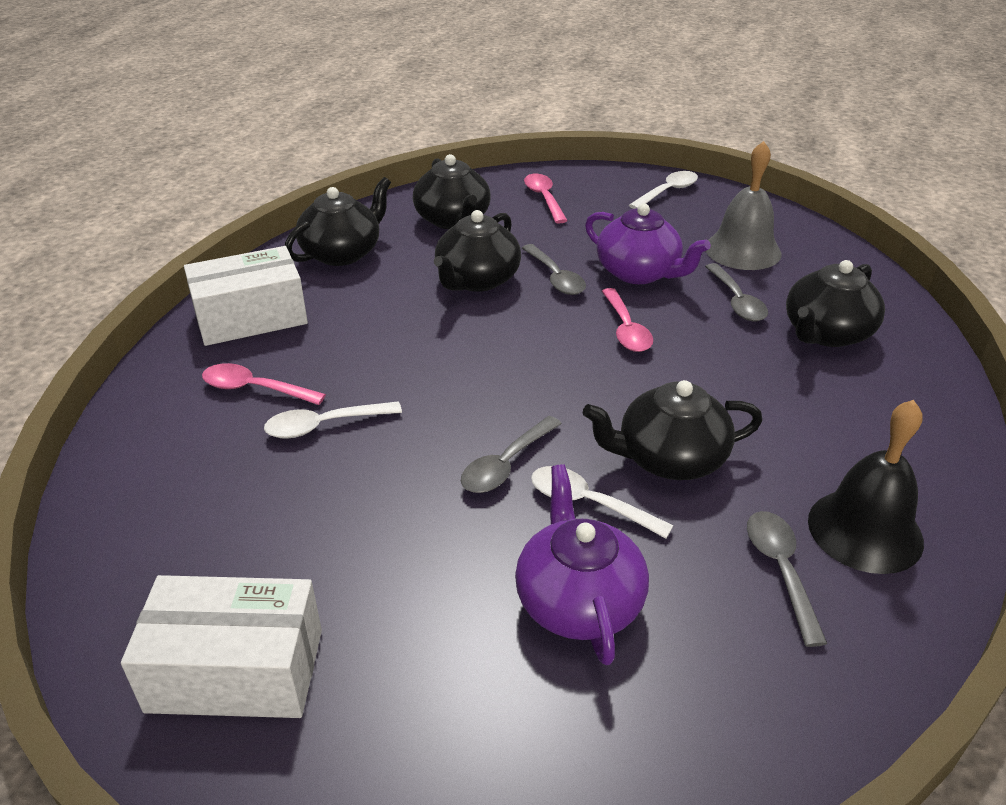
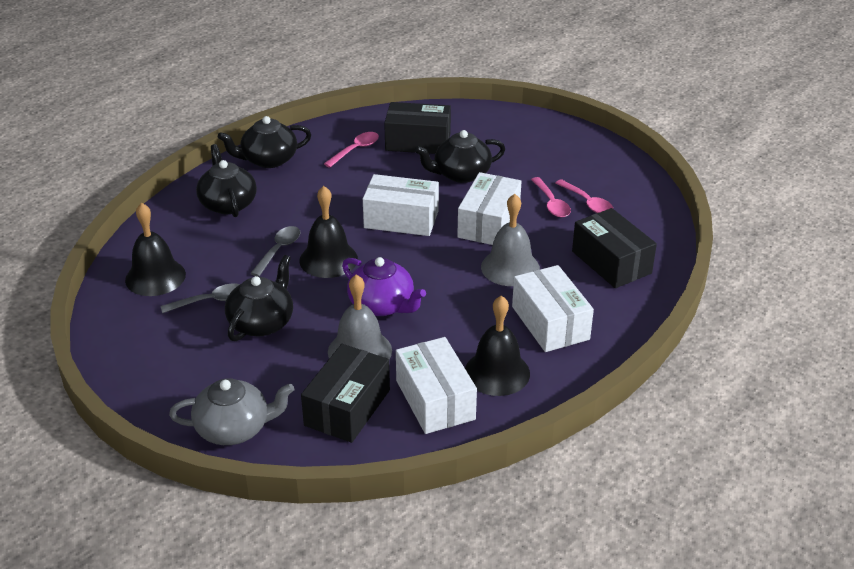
black bell: 1 -> 3
black box: 0 -> 3
black teapot: 5 -> 4
grey bell: 1 -> 2
grey spoon: 4 -> 2
grey teapot: 0 -> 1
purple teapot: 2 -> 1
white box: 2 -> 4
white spoon: 3 -> 0

